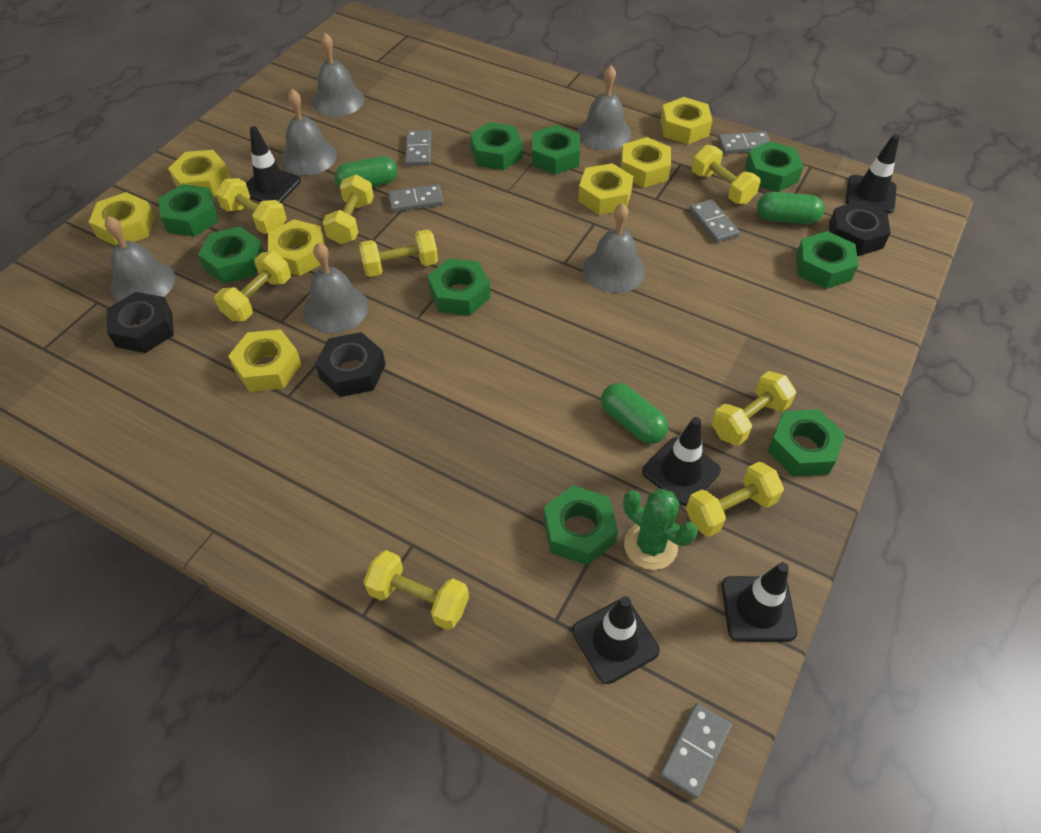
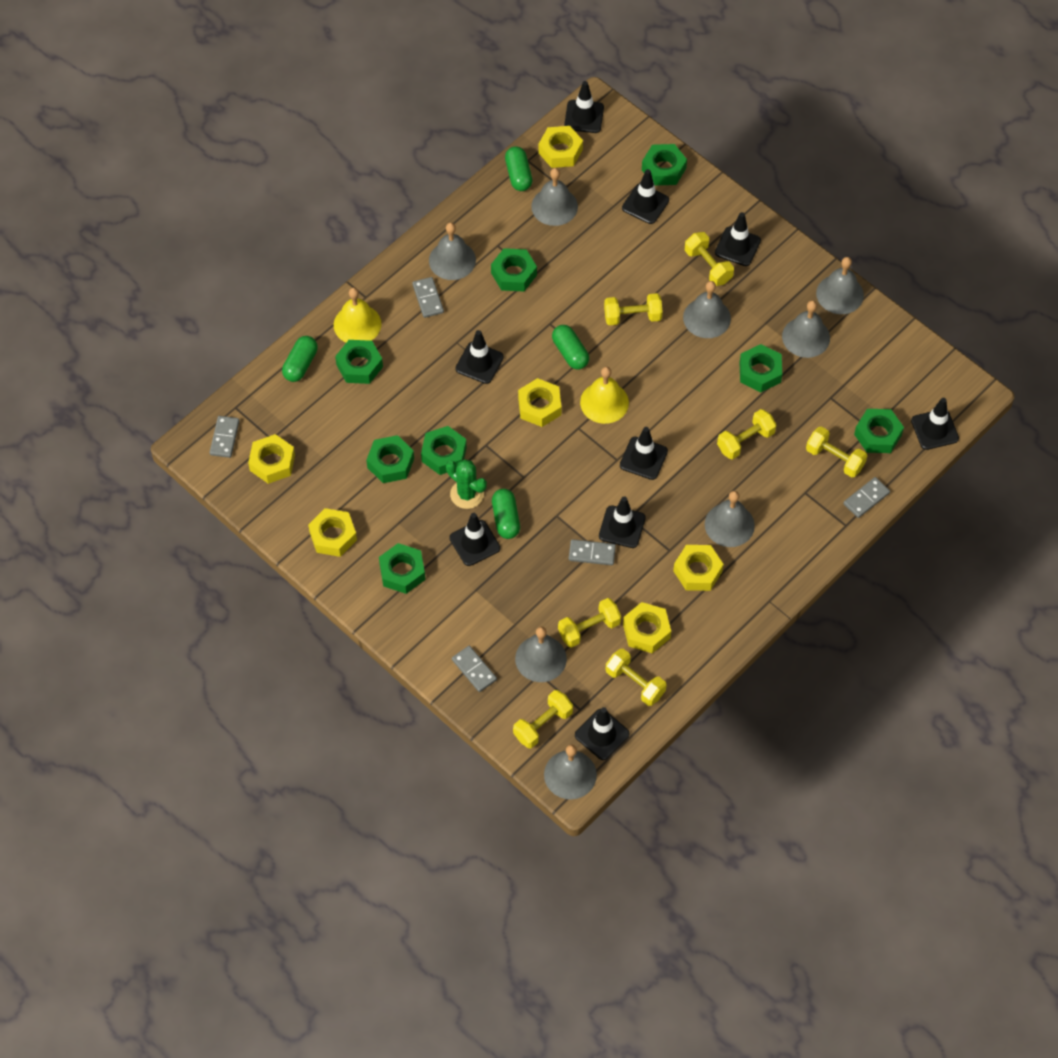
black nut: 3 -> 0
black traffic cone: 5 -> 9
green capsule: 3 -> 4
green nut: 9 -> 8
grey bell: 6 -> 8
yellow bell: 0 -> 2
yellow dumbbell: 8 -> 7
yellow nut: 7 -> 6

